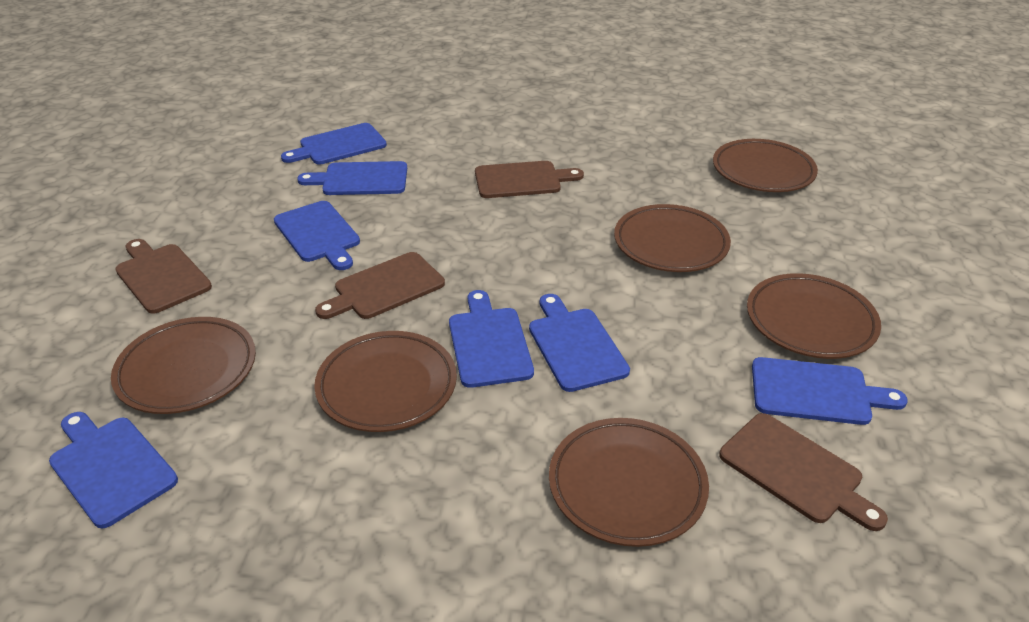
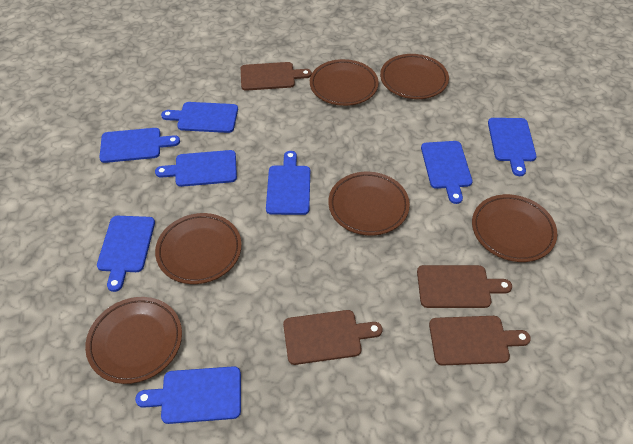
blue cutting board: 7 -> 8

